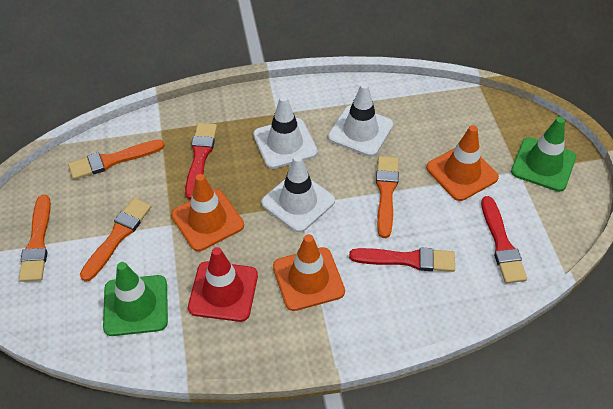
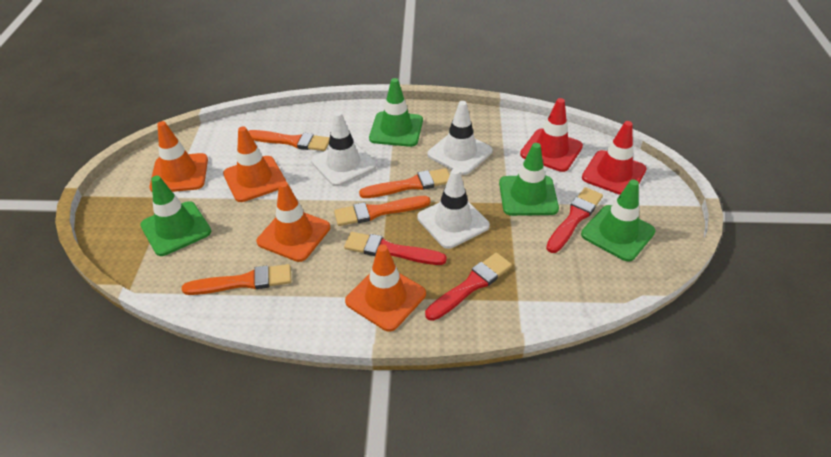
green traffic cone: 2 -> 4
orange traffic cone: 3 -> 4
red traffic cone: 1 -> 2

